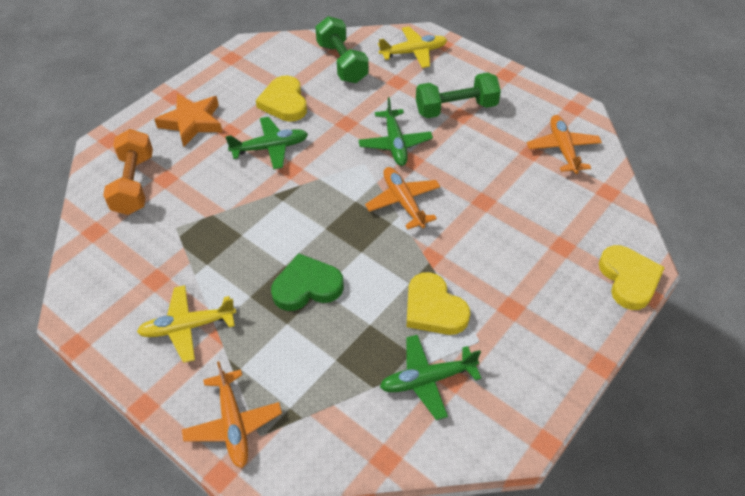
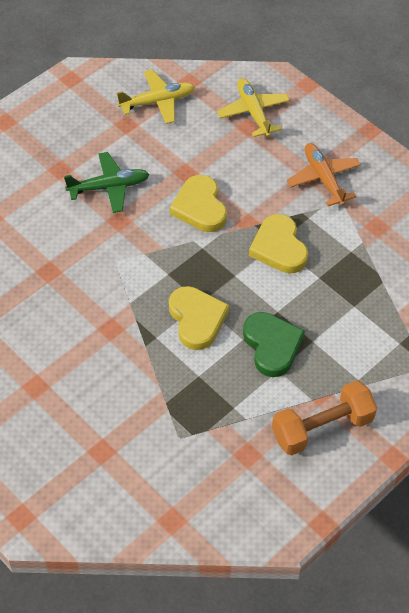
green dumbbell: 2 -> 0
green plane: 3 -> 1
orange plane: 3 -> 1
orange star: 1 -> 0

